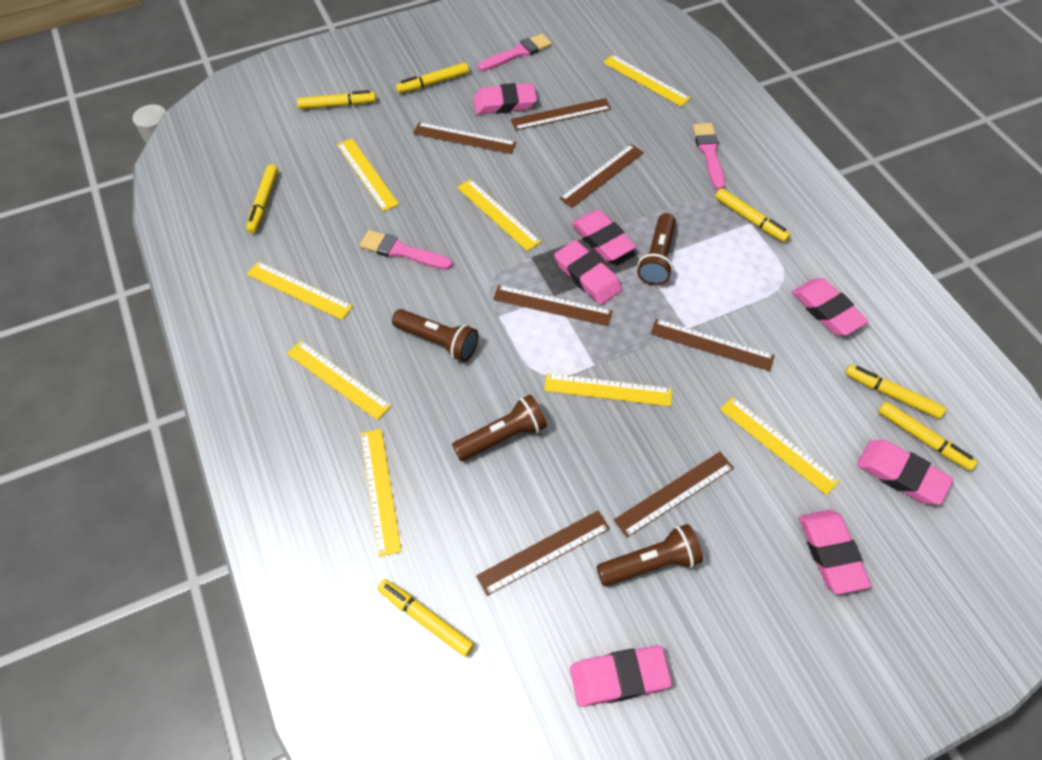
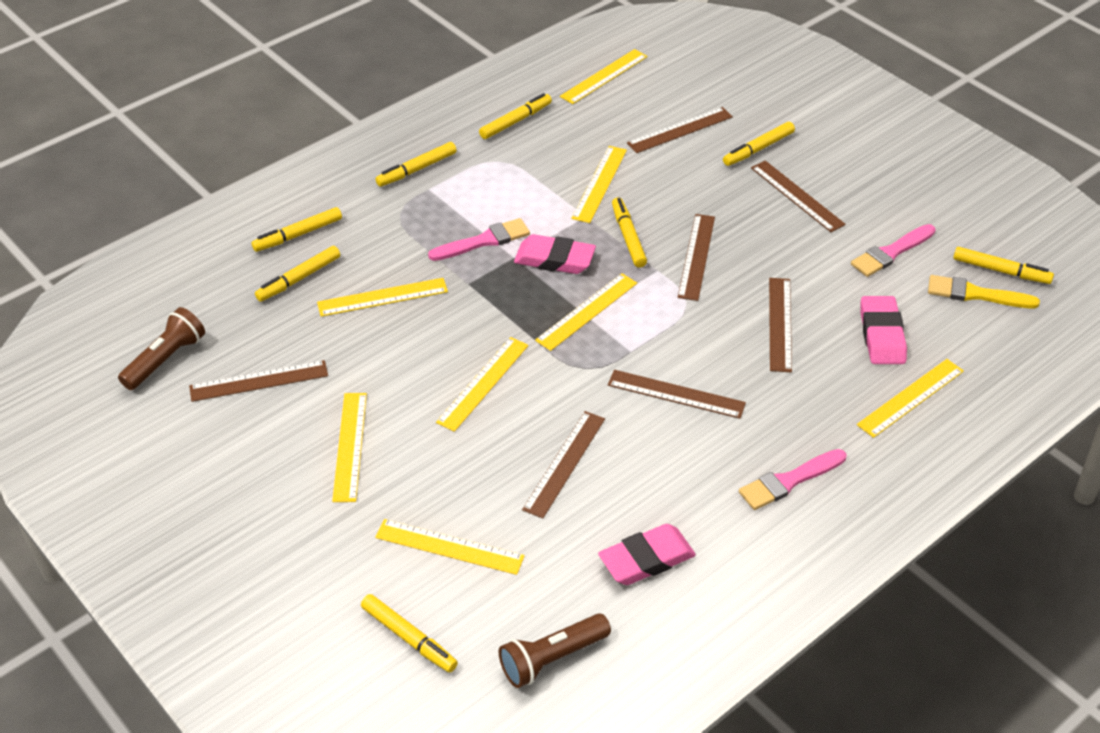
brown flashlight: 4 -> 2
pink eraser: 7 -> 3
yellow brush: 0 -> 1
yellow marker: 7 -> 8

